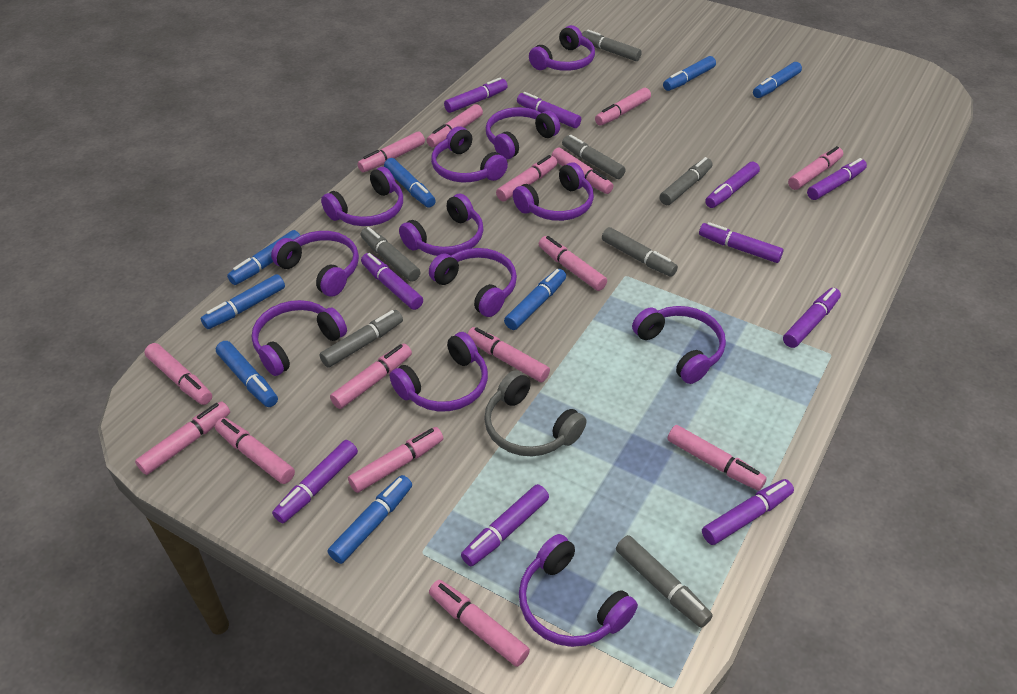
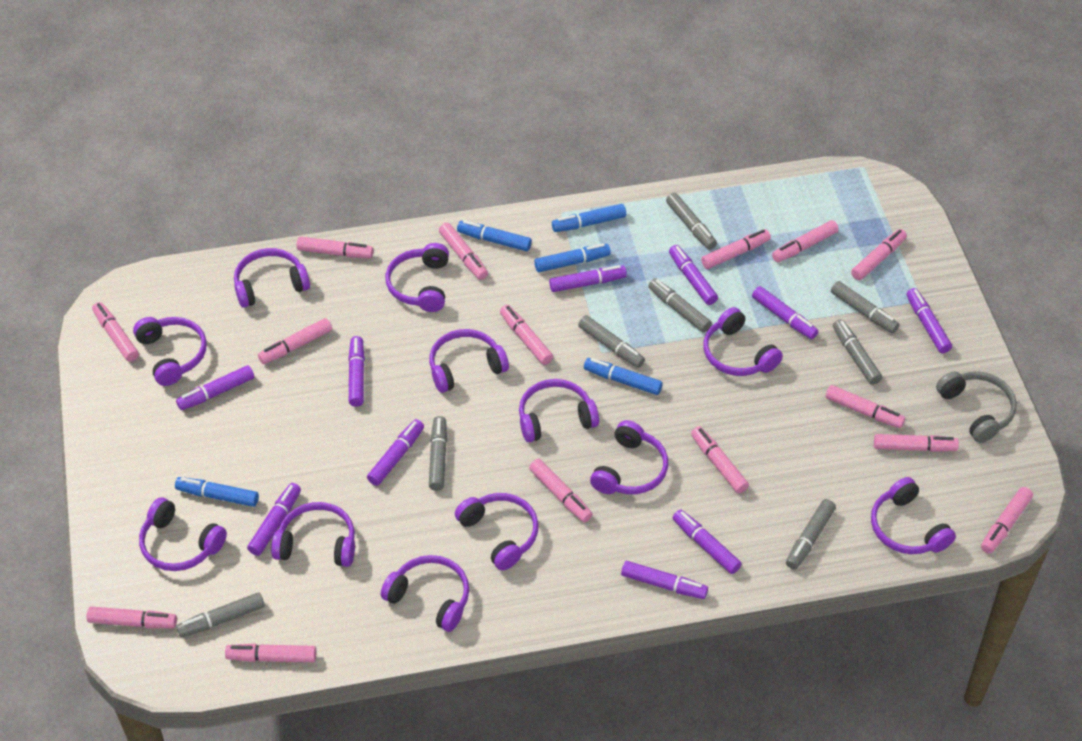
blue marker: 8 -> 5
grey marker: 7 -> 8

